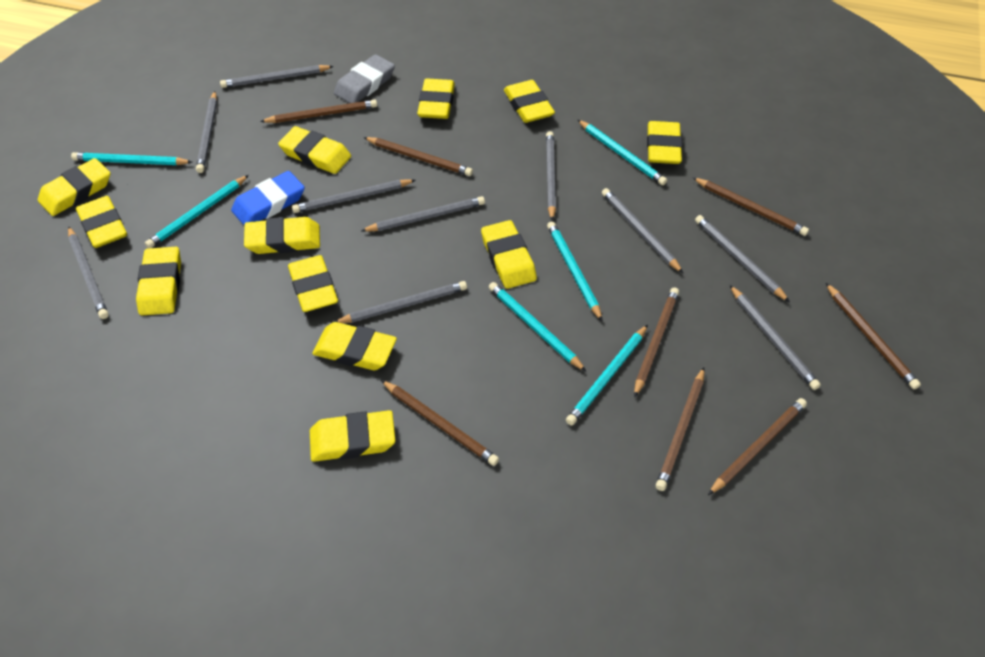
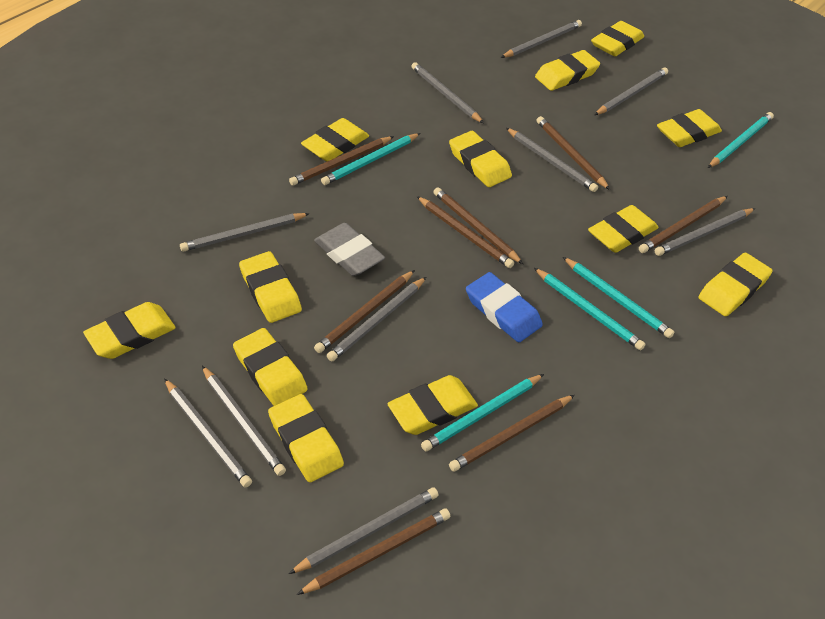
turquoise pencil: 6 -> 5

